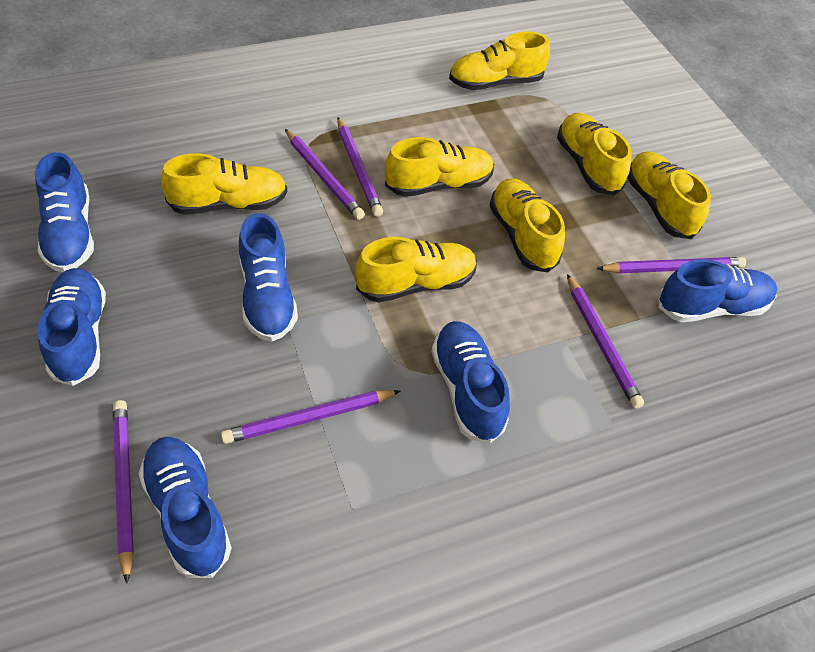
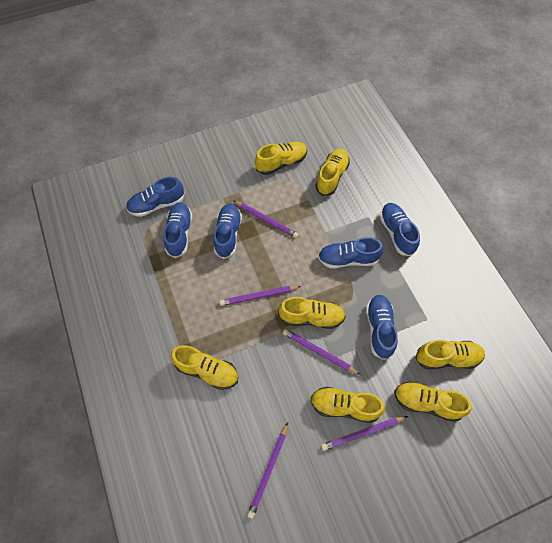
purple pencil: 6 -> 5

